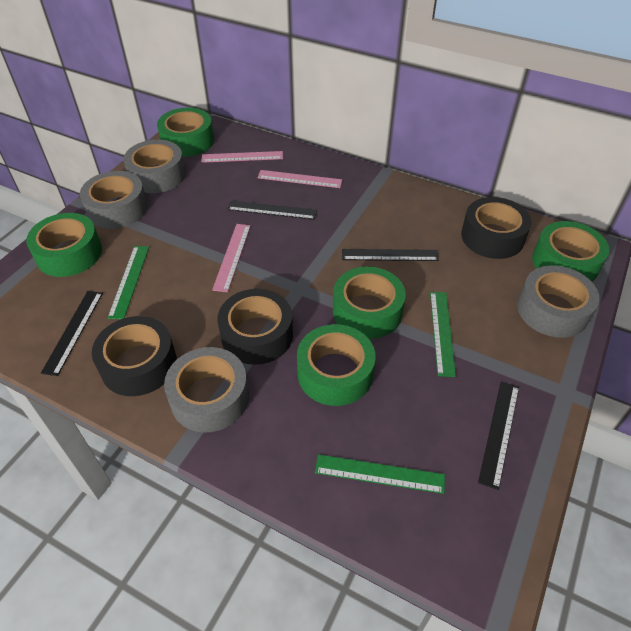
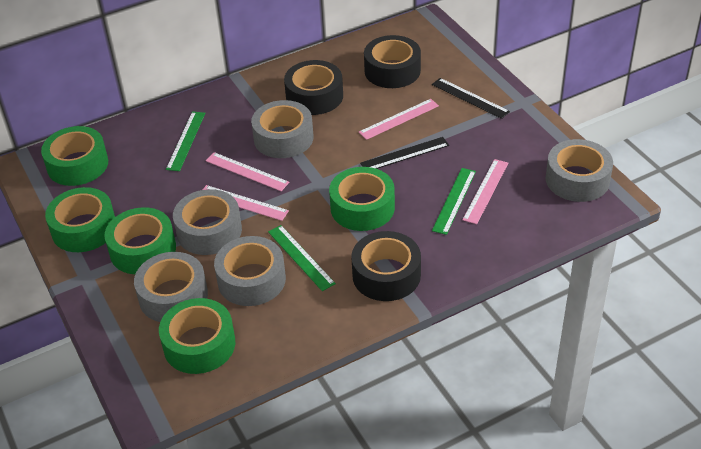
black ruler: 4 -> 2
grey tape: 4 -> 5
pink ruler: 3 -> 4

